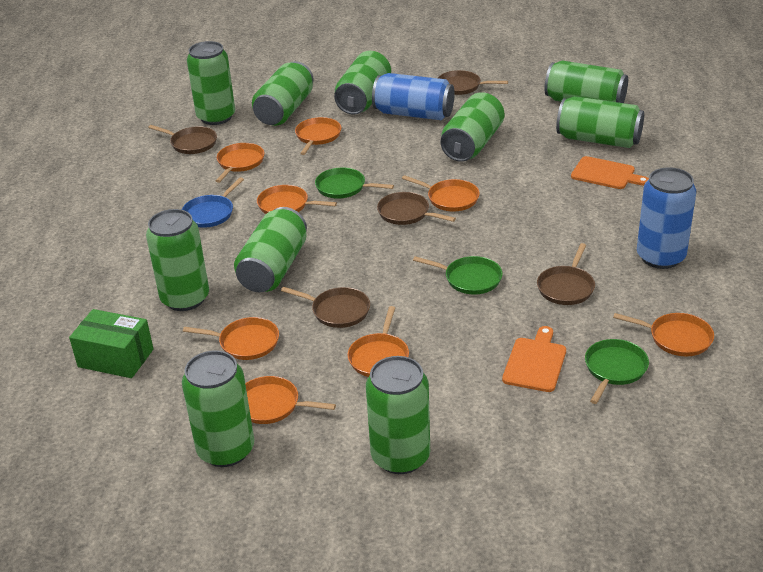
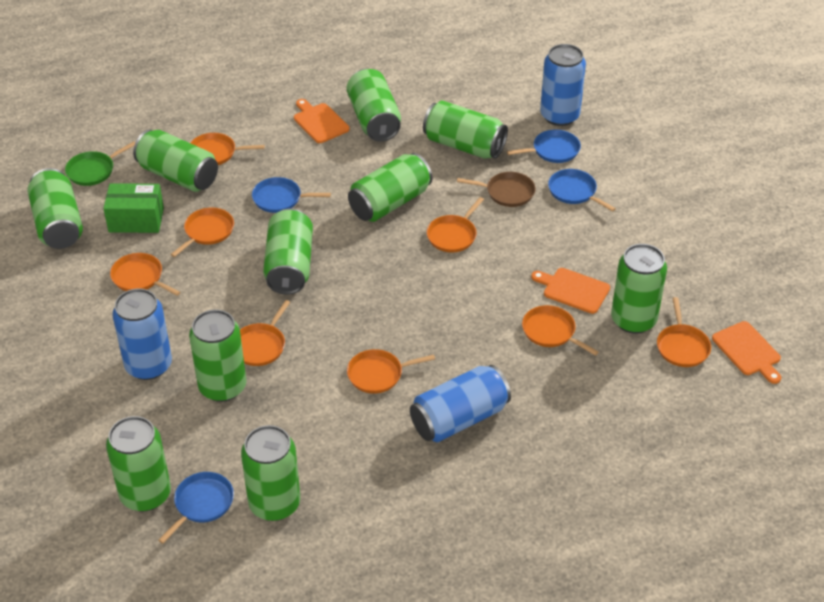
blue can: 2 -> 3
blue pan: 1 -> 4
brown pan: 5 -> 1
green pan: 3 -> 1
orange cutting board: 2 -> 3

